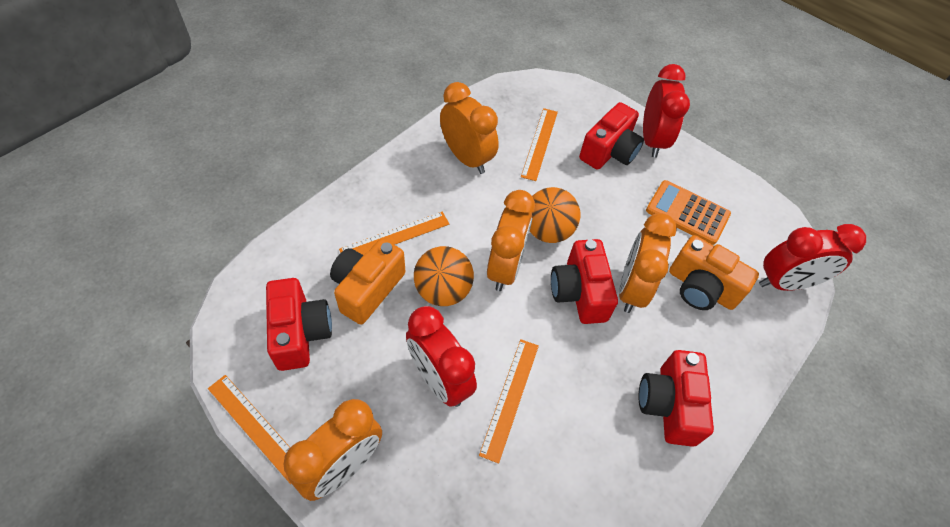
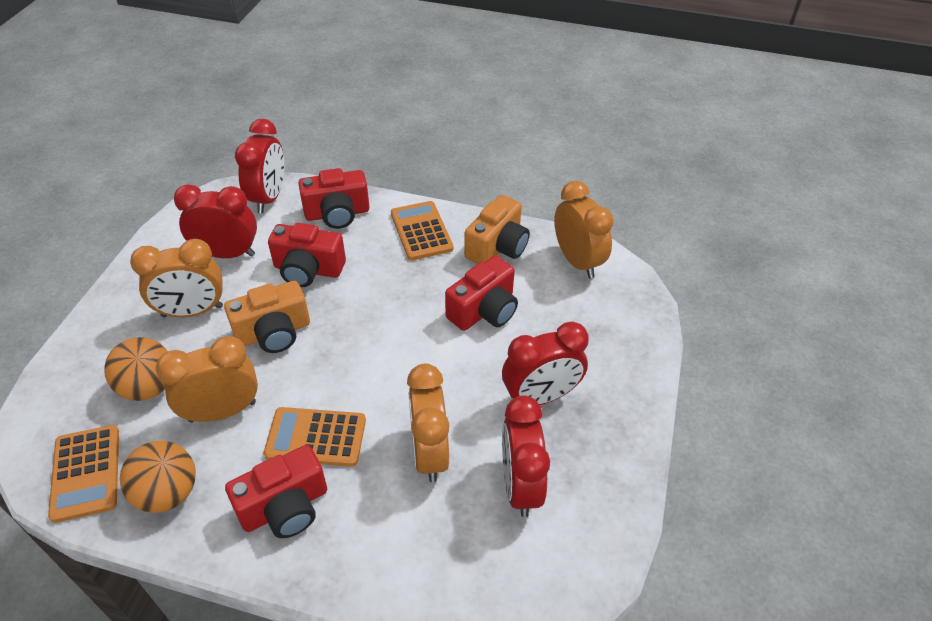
orange calculator: 1 -> 3
orange ruler: 4 -> 0
red clock: 3 -> 4

